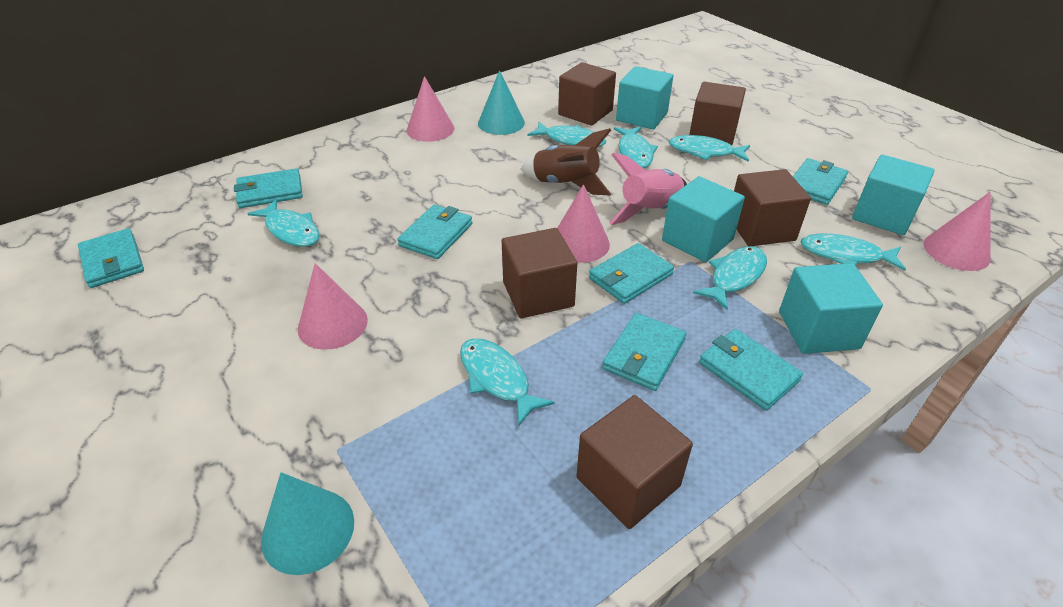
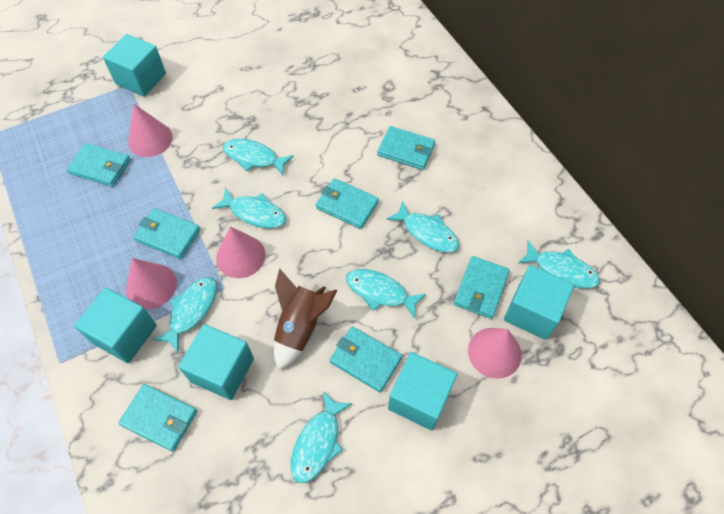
brown cube: 5 -> 0
pink rocket: 1 -> 0
turquoise cone: 2 -> 0
turquoise cube: 4 -> 5

